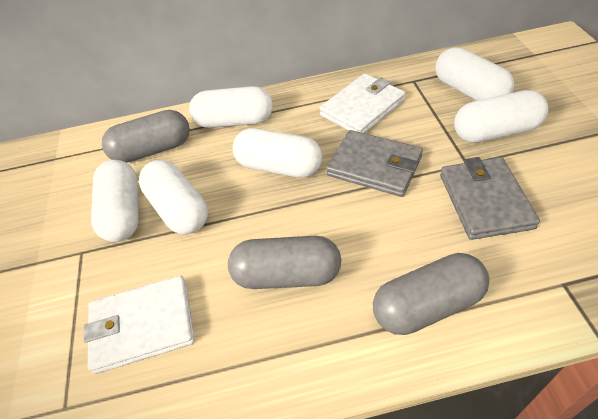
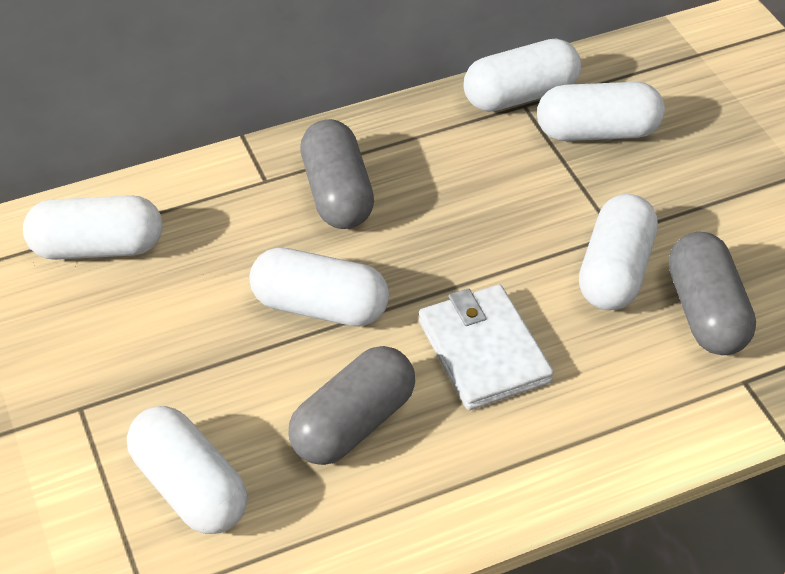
grey wallet: 2 -> 0
white wallet: 2 -> 1

